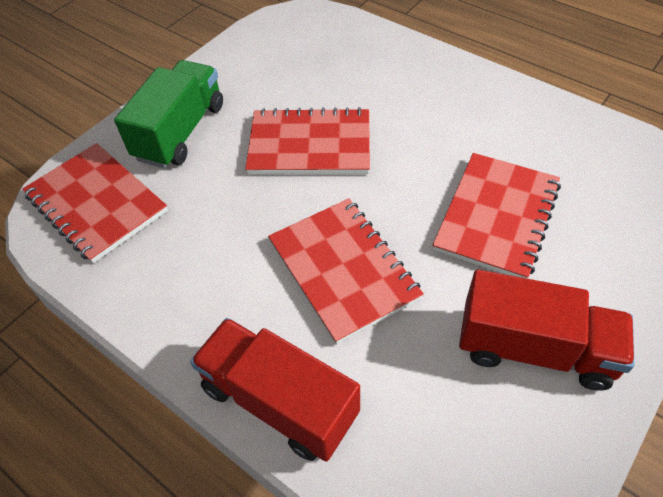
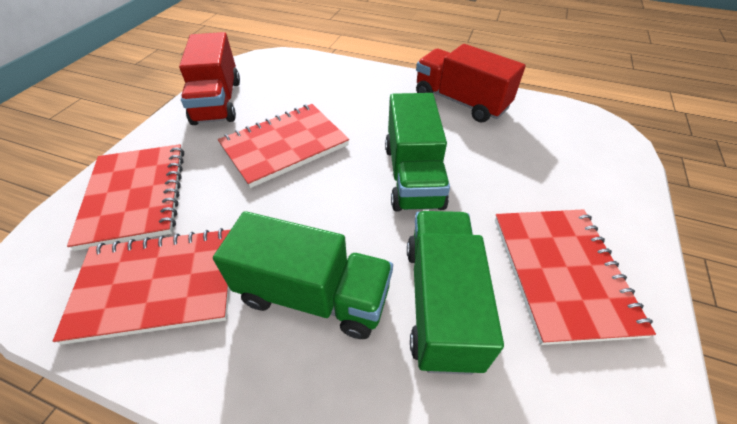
green truck: 1 -> 3

